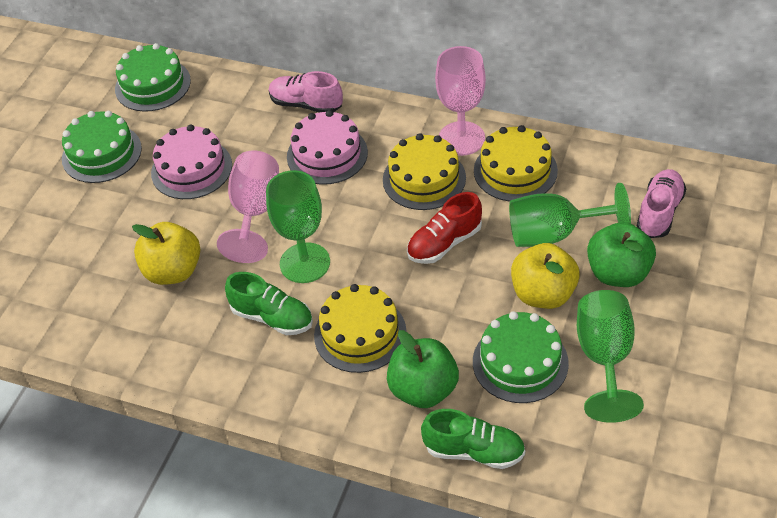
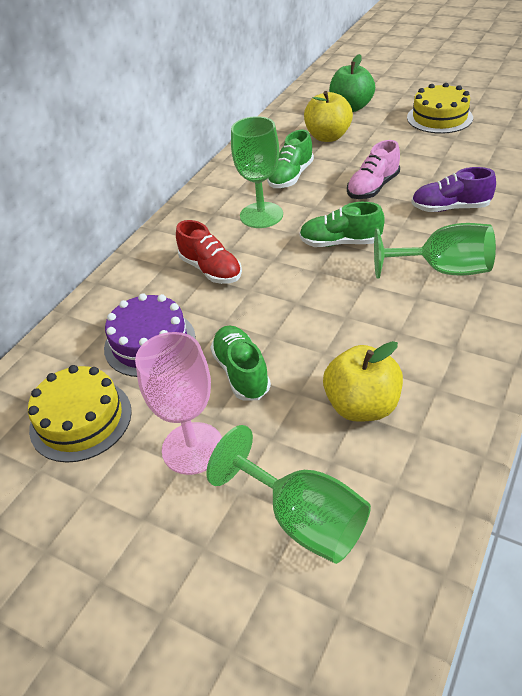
green apple: 2 -> 1
green cake: 3 -> 0
green shoe: 2 -> 3
pink cake: 2 -> 0
pink goblet: 2 -> 1
pink shoe: 2 -> 1
purple cake: 0 -> 1
purple shoe: 0 -> 1
yellow cake: 3 -> 2

